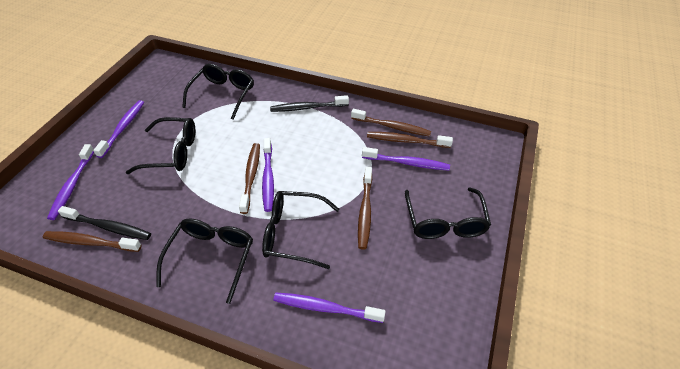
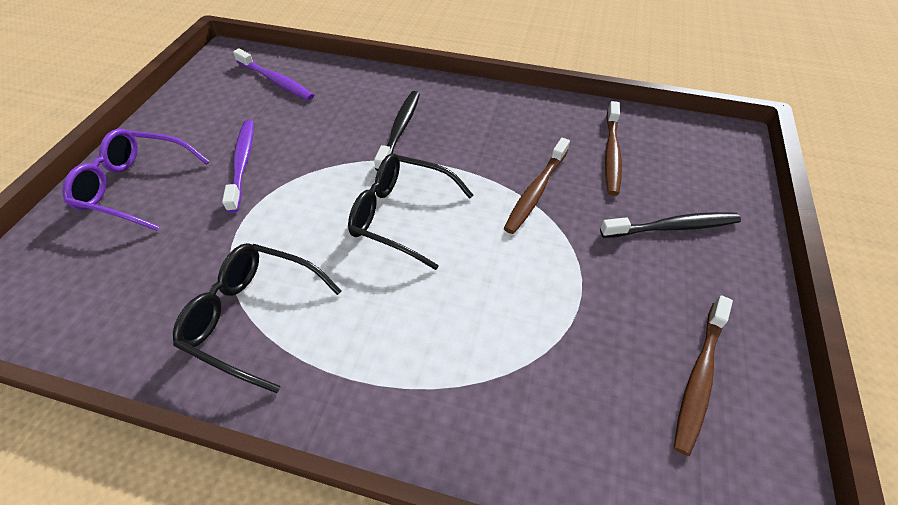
black glasses: 5 -> 2
brown toothbrush: 5 -> 3
purple glasses: 0 -> 1
purple toothbrush: 5 -> 2

